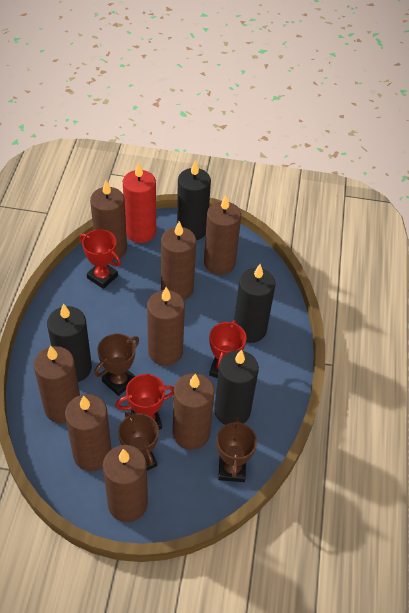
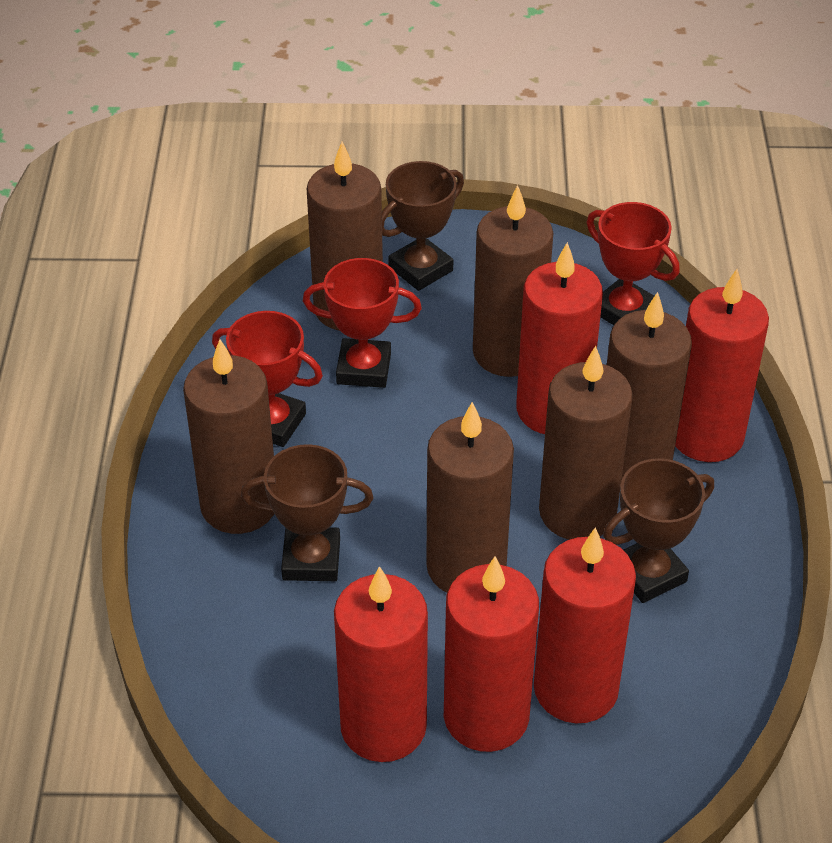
black candle: 4 -> 0
brown candle: 8 -> 6
red candle: 1 -> 5

